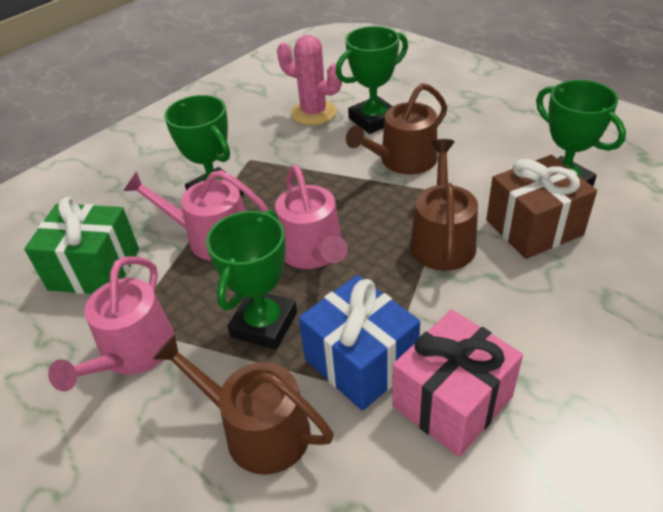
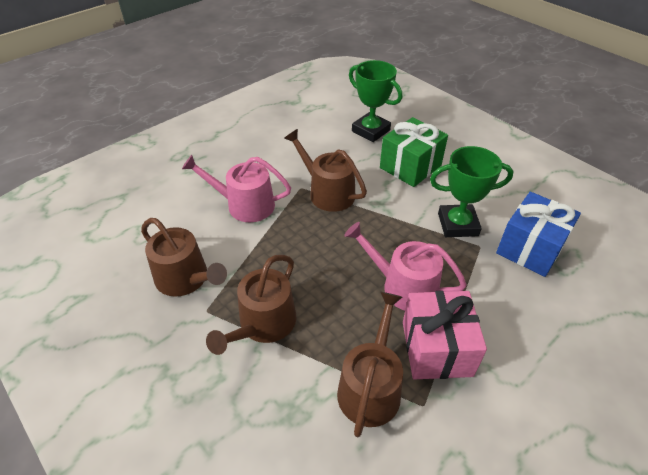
brown gift: 1 -> 0
brown watering can: 3 -> 4
green trophy: 4 -> 2
pink cactus: 1 -> 0
pink watering can: 3 -> 2

